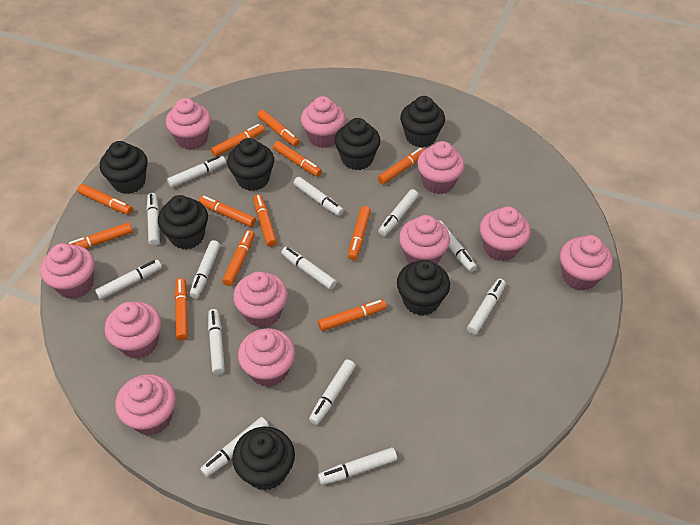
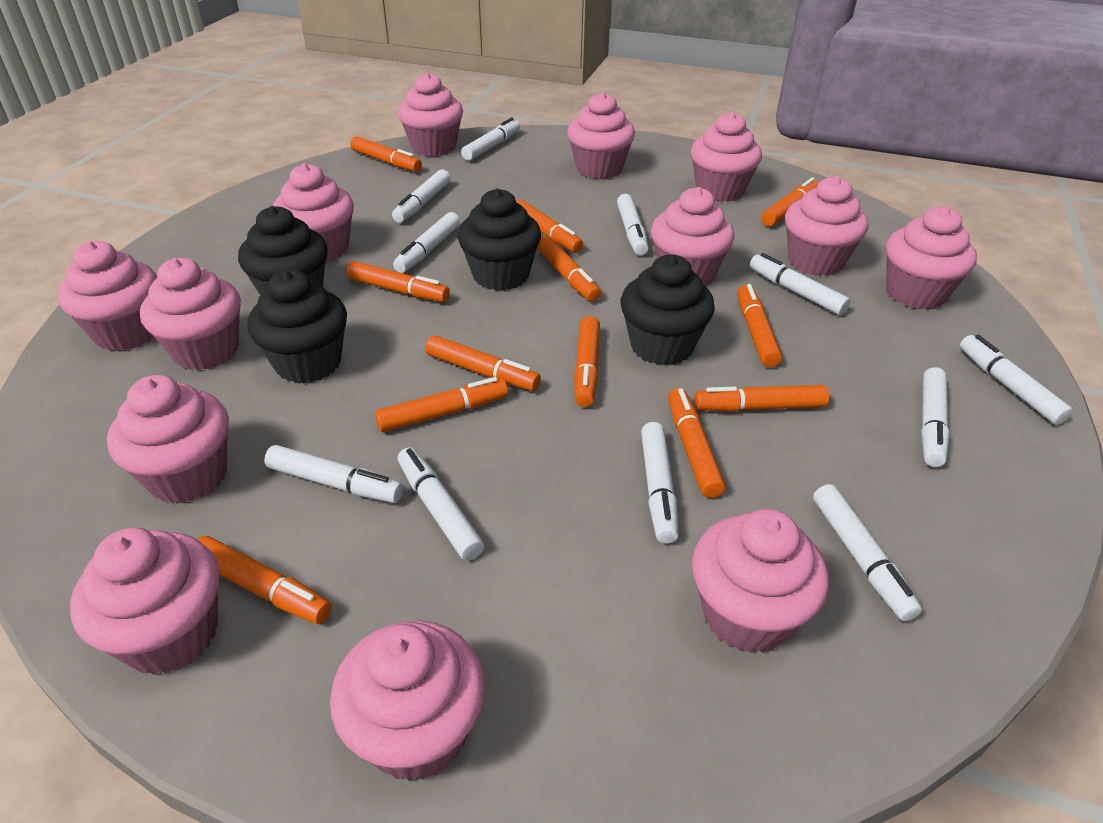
black cupcake: 7 -> 4
pink cupcake: 11 -> 13
white marker: 13 -> 11

